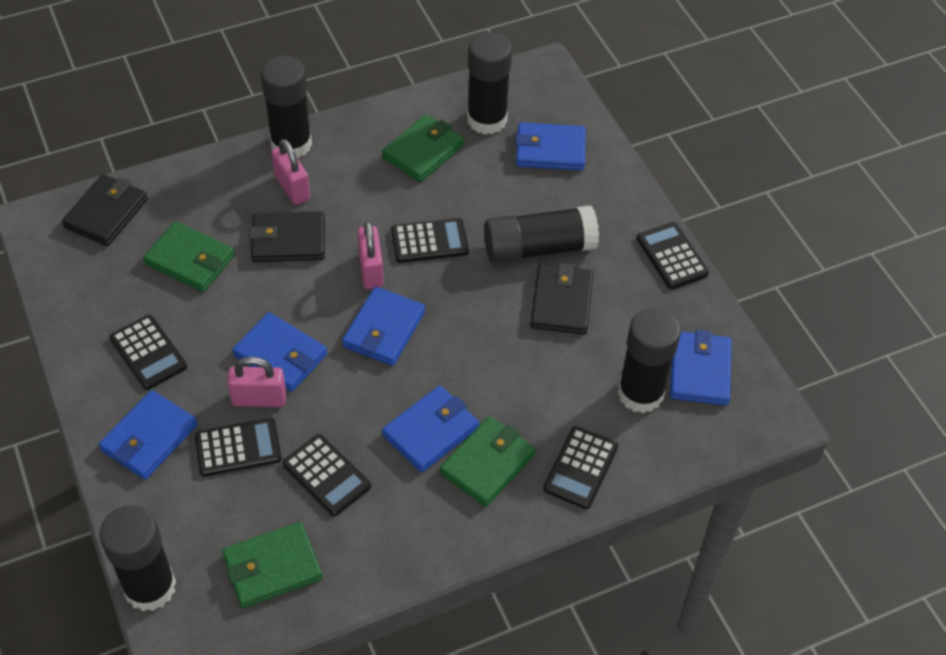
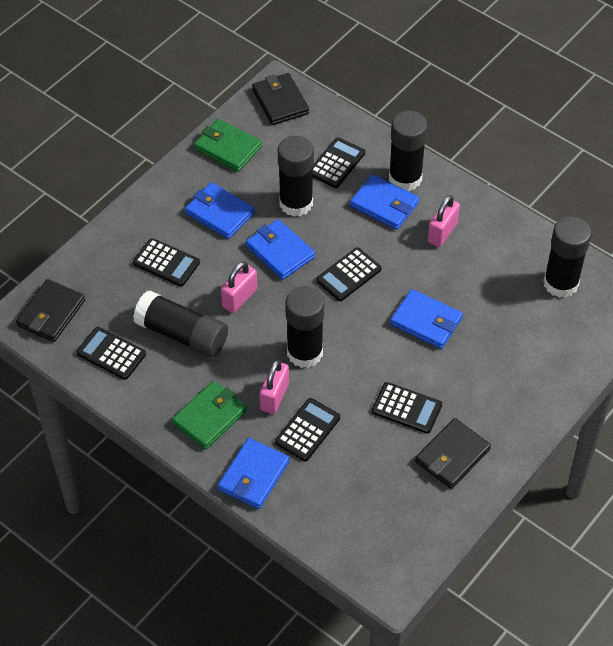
blue wallet: 6 -> 5
green wallet: 4 -> 2

